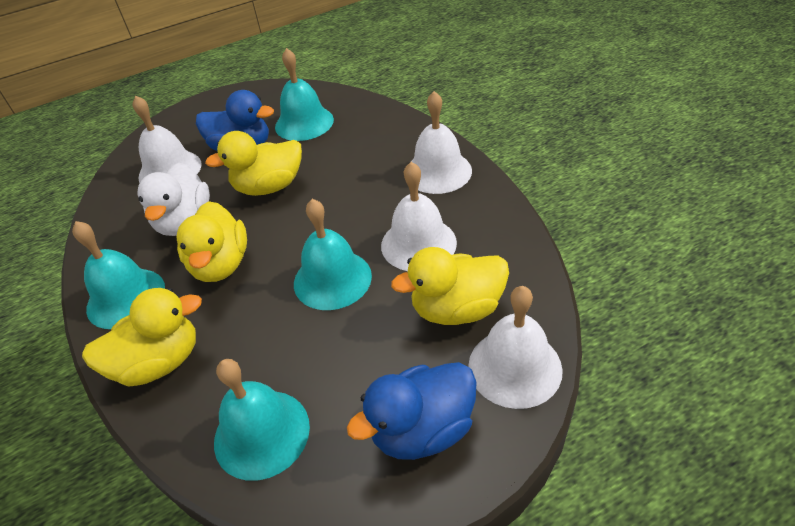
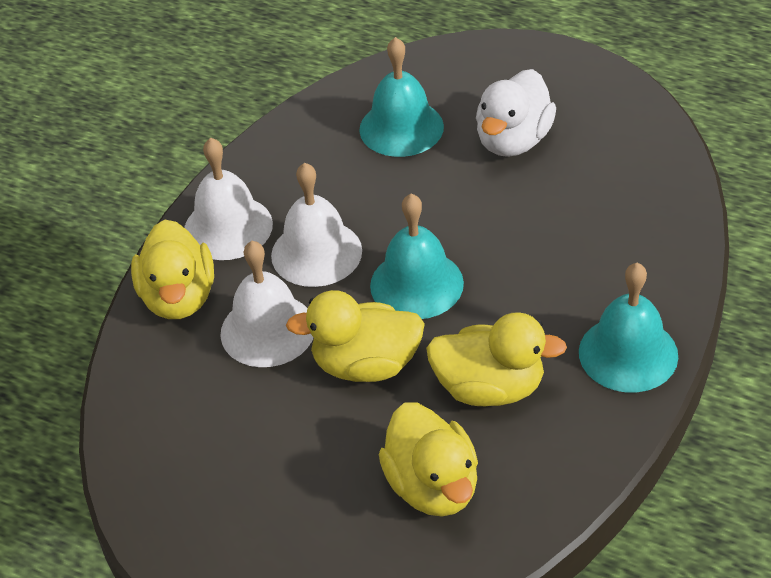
blue duck: 2 -> 0
turquoise bell: 4 -> 3
white bell: 4 -> 3

